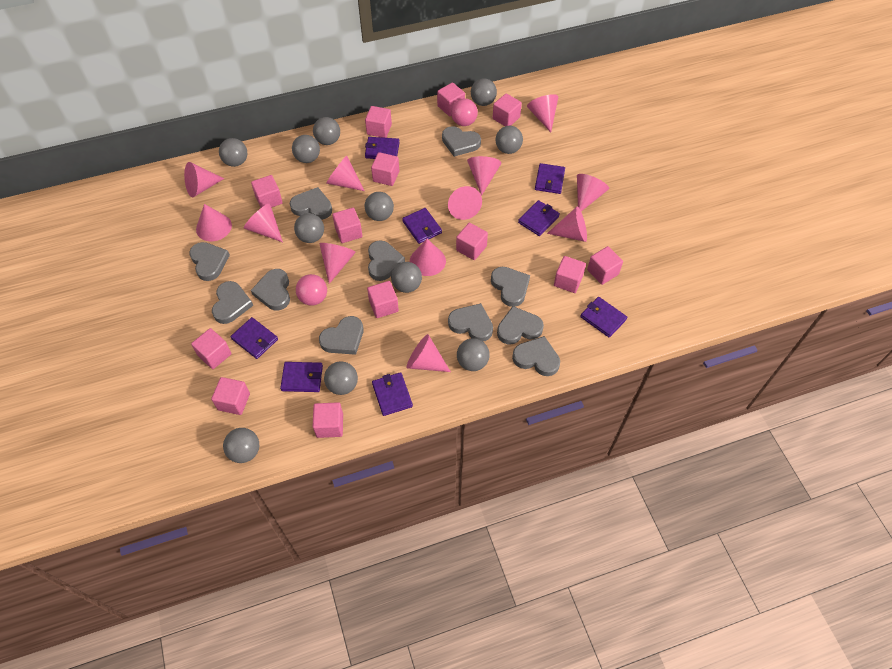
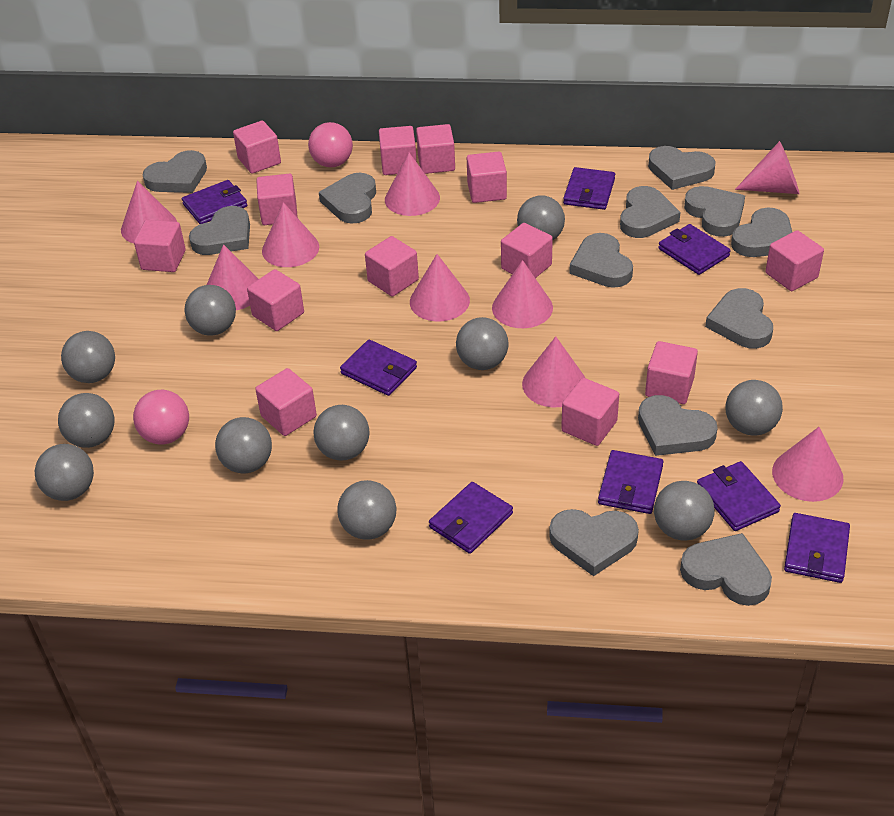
grey heart: 11 -> 12
pink cone: 12 -> 9

